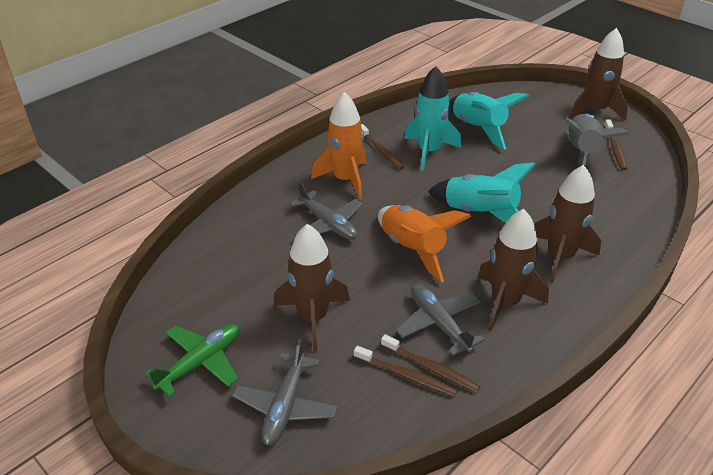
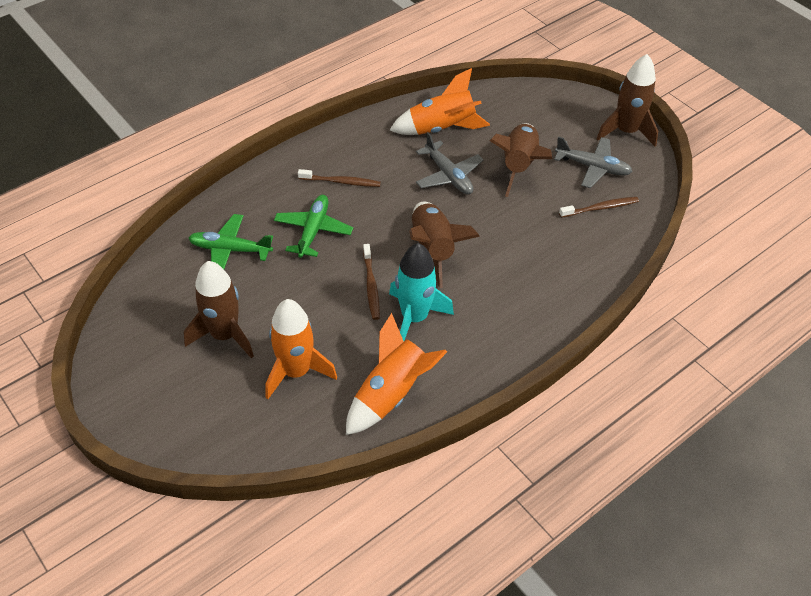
brown toothbrush: 4 -> 3
green plane: 1 -> 2
grey plane: 3 -> 2
grey rocket: 1 -> 0
orange rocket: 2 -> 3
turquoise rocket: 3 -> 1

